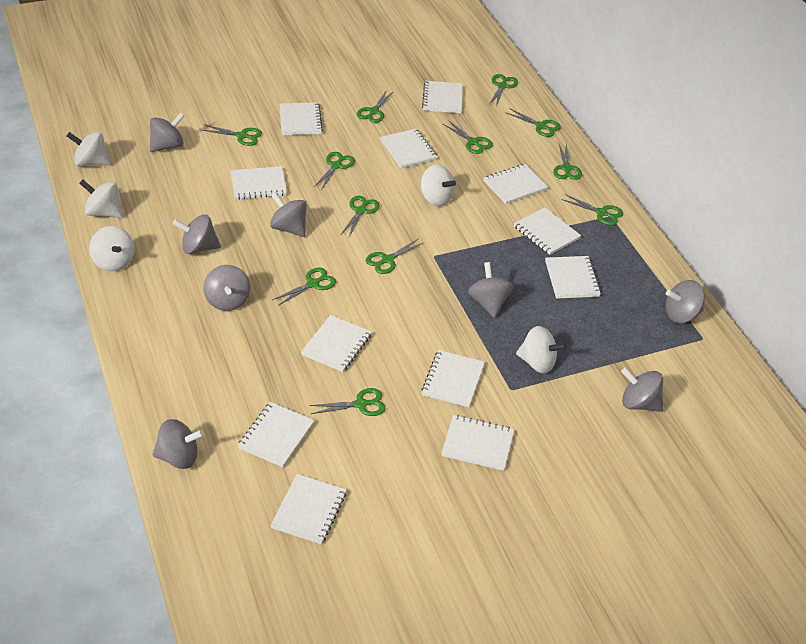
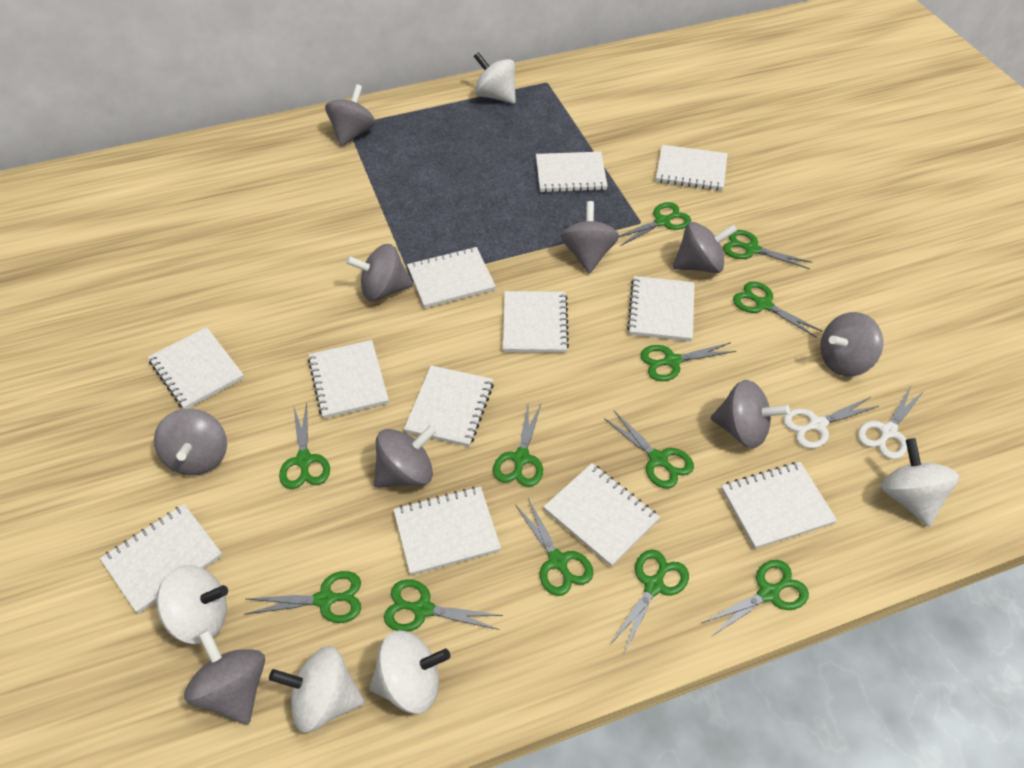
grey spinning top: 8 -> 9
white scissors: 0 -> 2

